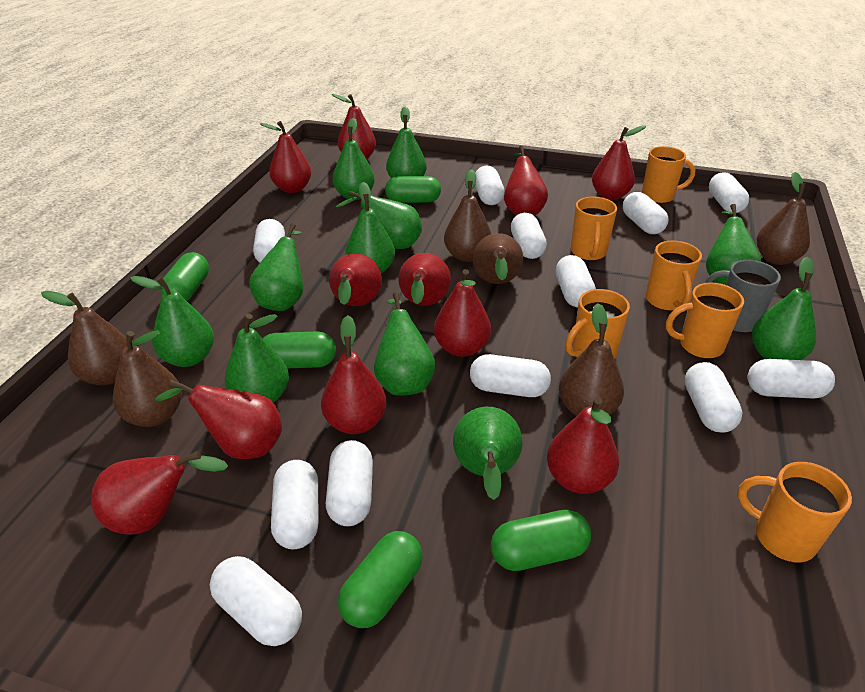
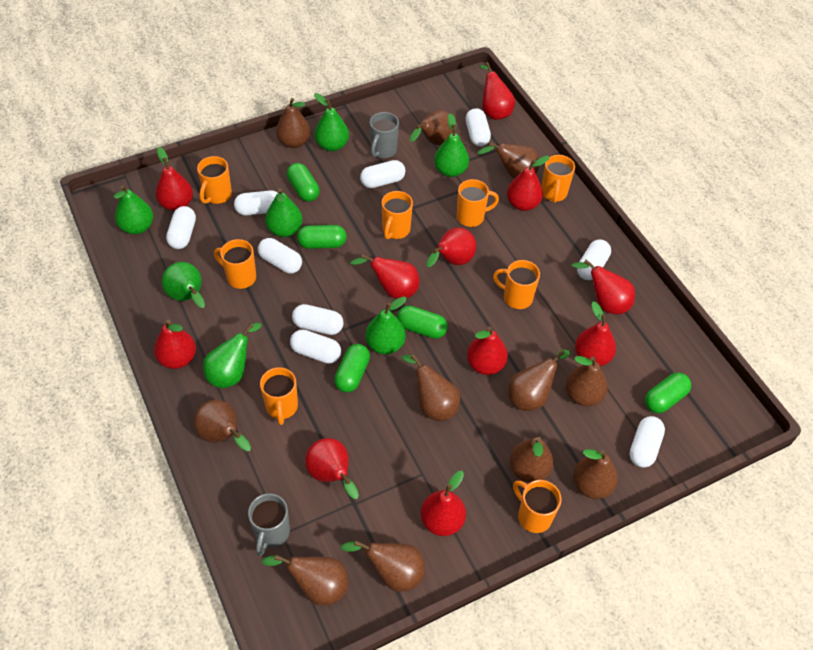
brown pear: 6 -> 11
green pear: 11 -> 7
grey mug: 1 -> 2
orange mug: 6 -> 8
white capsule: 12 -> 9

